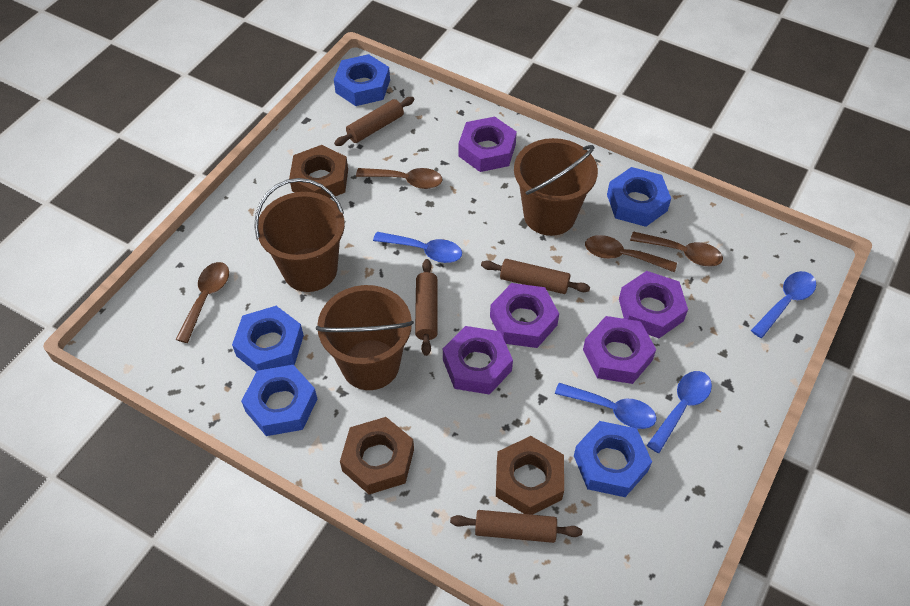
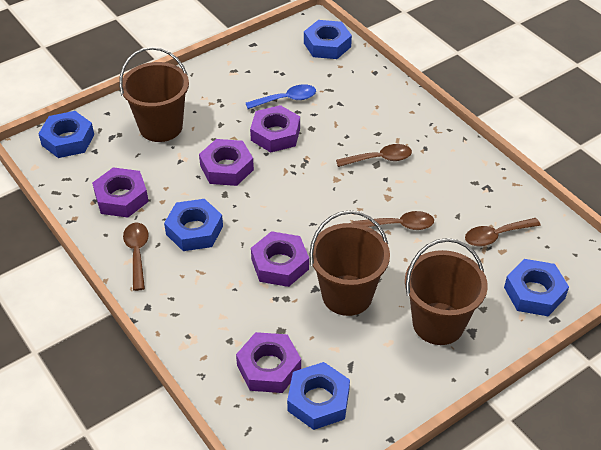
blue spoon: 4 -> 1
brown nut: 3 -> 0
brown rolling pin: 4 -> 0

